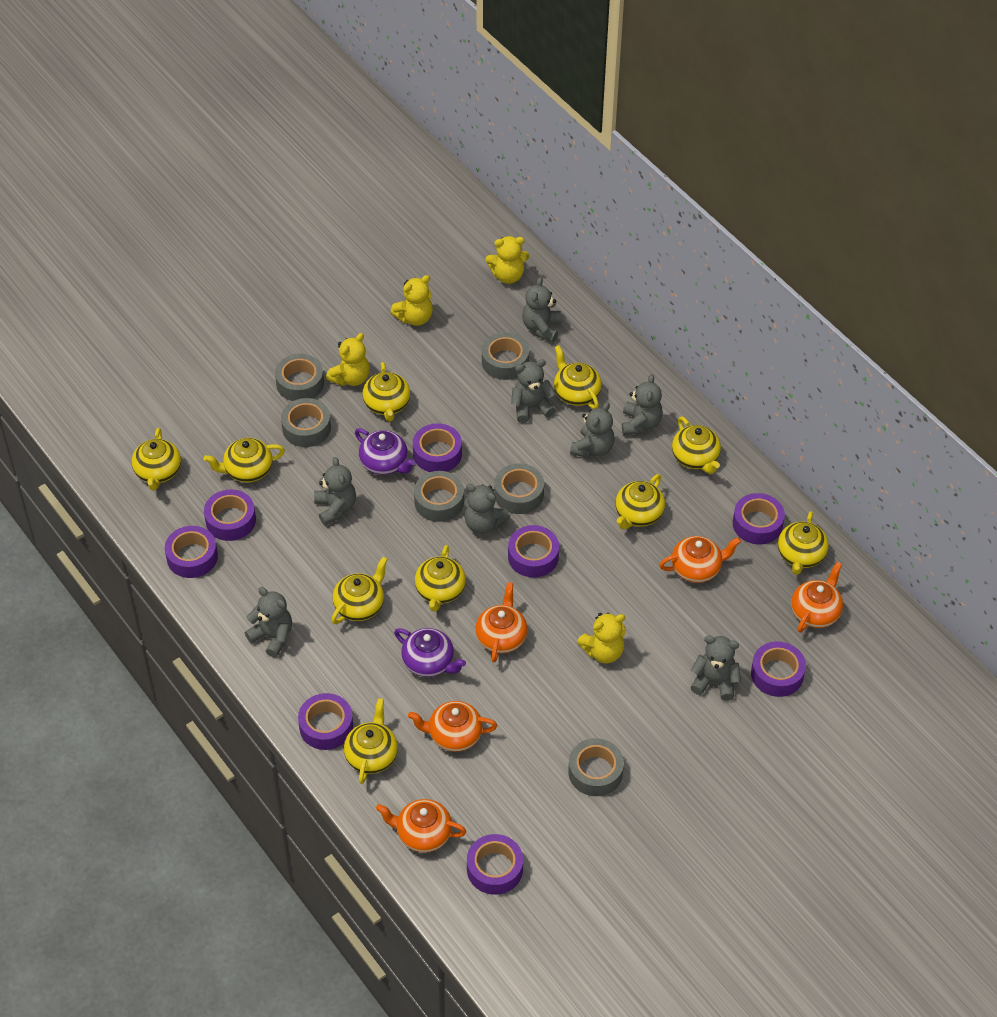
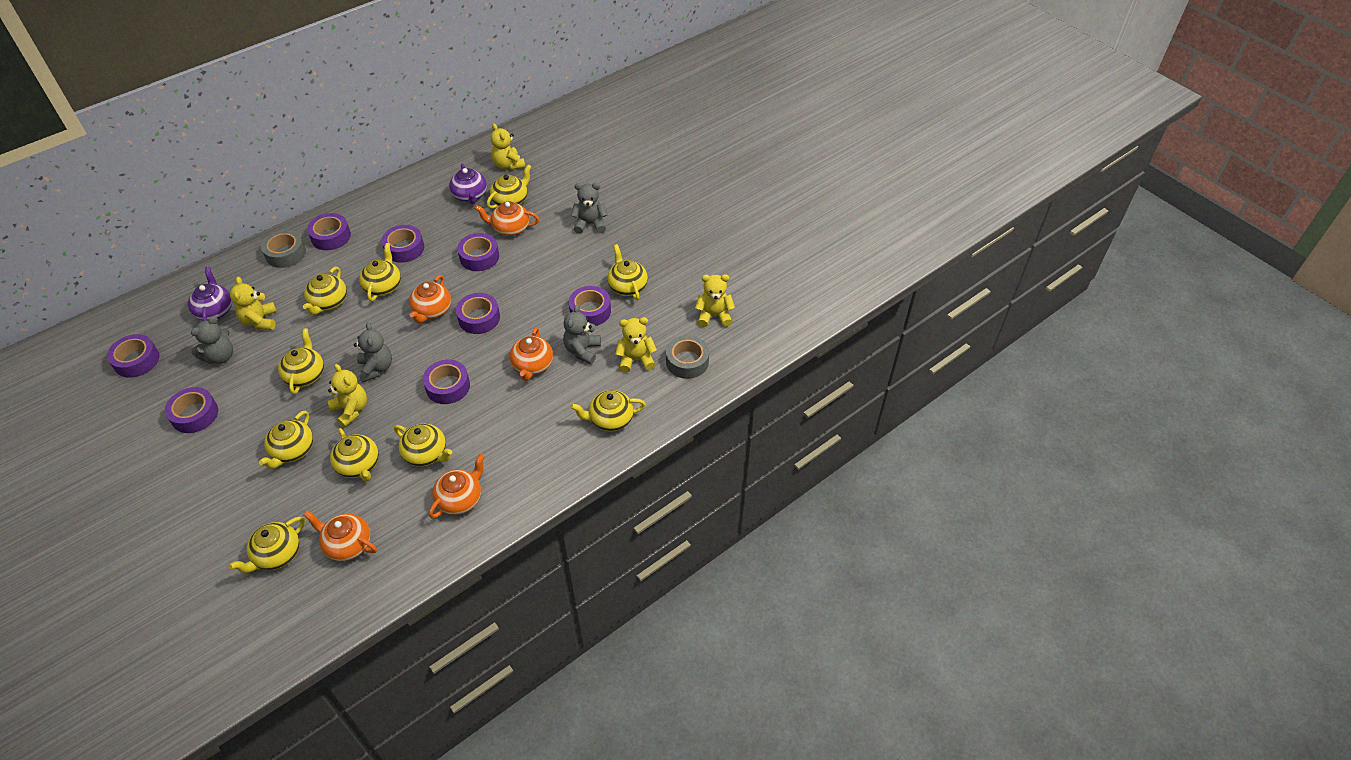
grey tape: 6 -> 2
grey teddy bear: 8 -> 4
yellow teddy bear: 4 -> 5

